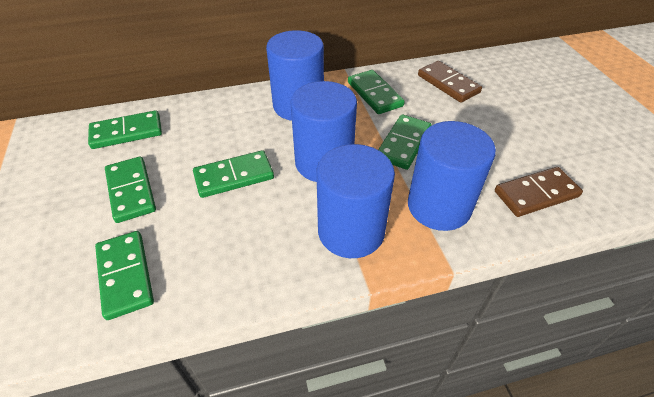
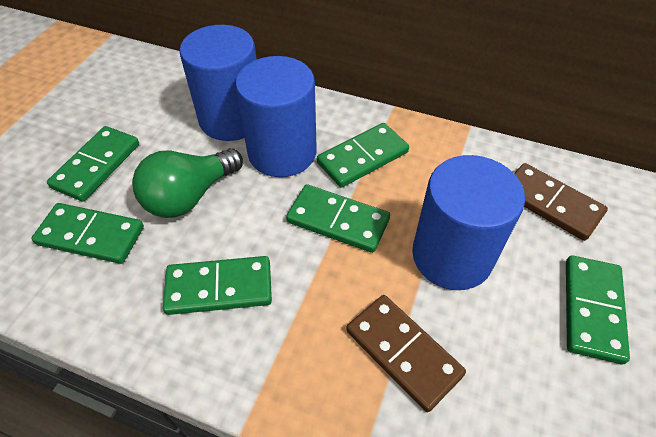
blue cylinder: 4 -> 3
green light bulb: 0 -> 1

